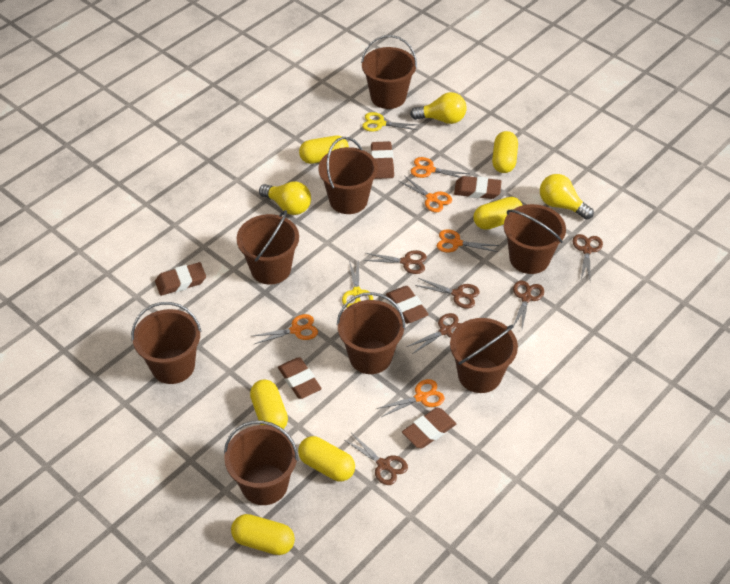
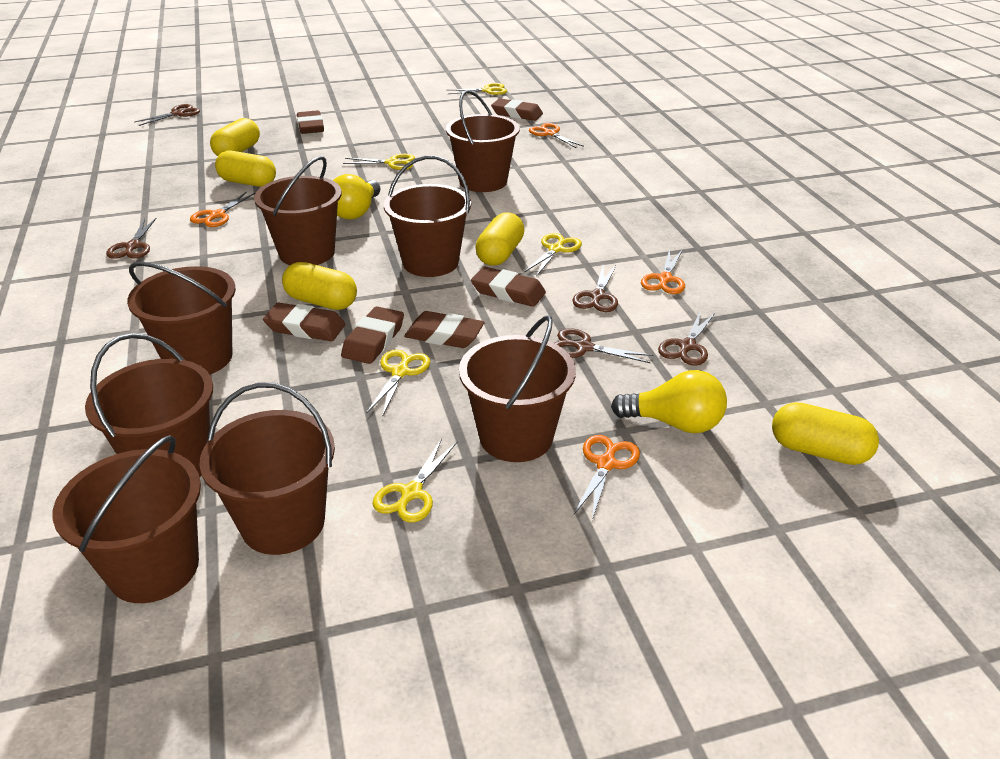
brown scissors: 6 -> 5
orange scissors: 5 -> 4
yellow capsule: 6 -> 5
yellow light bulb: 3 -> 2
yellow scissors: 2 -> 5

